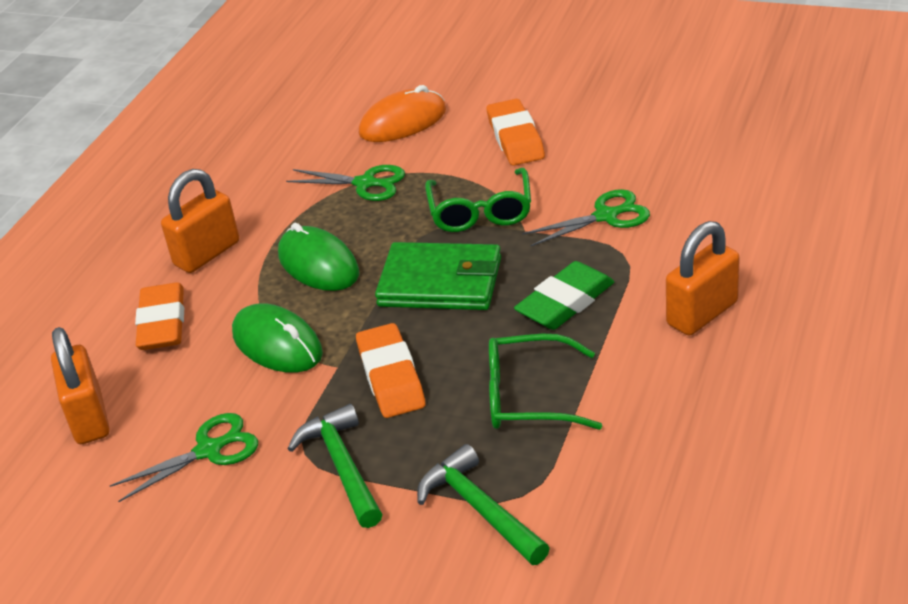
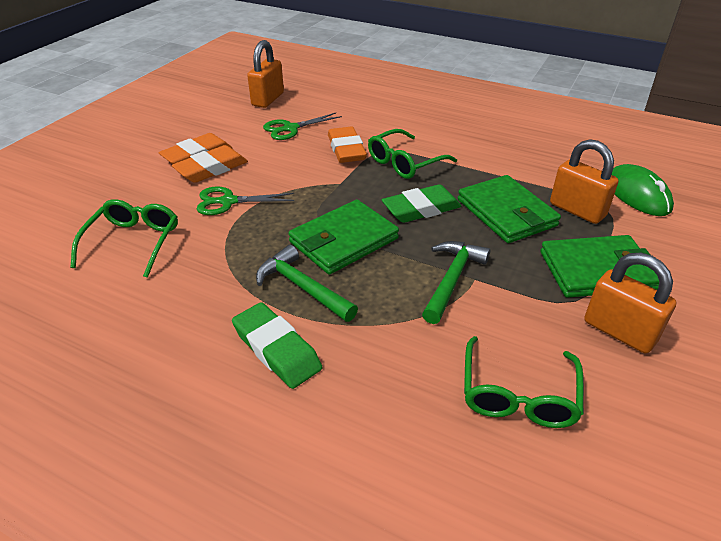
green eraser: 1 -> 2
green glasses: 2 -> 3
green mouse: 2 -> 1
green scissors: 3 -> 2
green wallet: 1 -> 3
orange mouse: 1 -> 0

